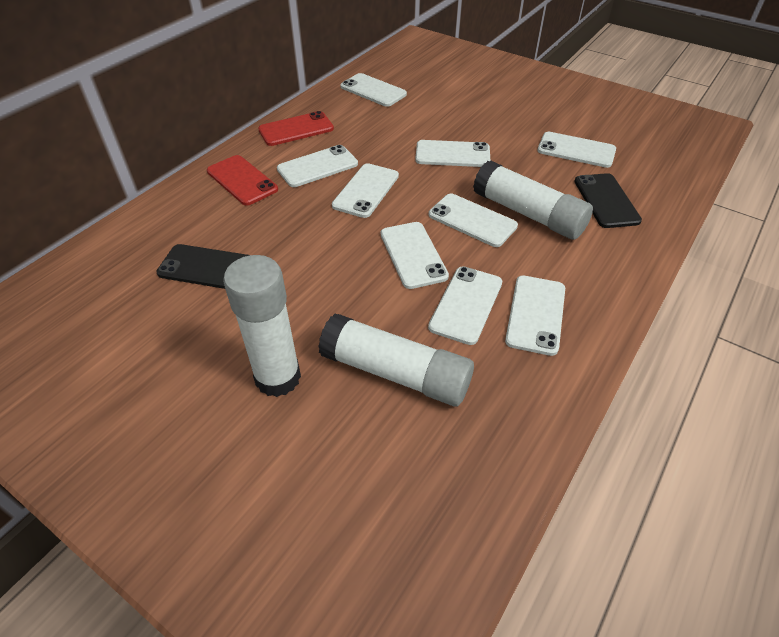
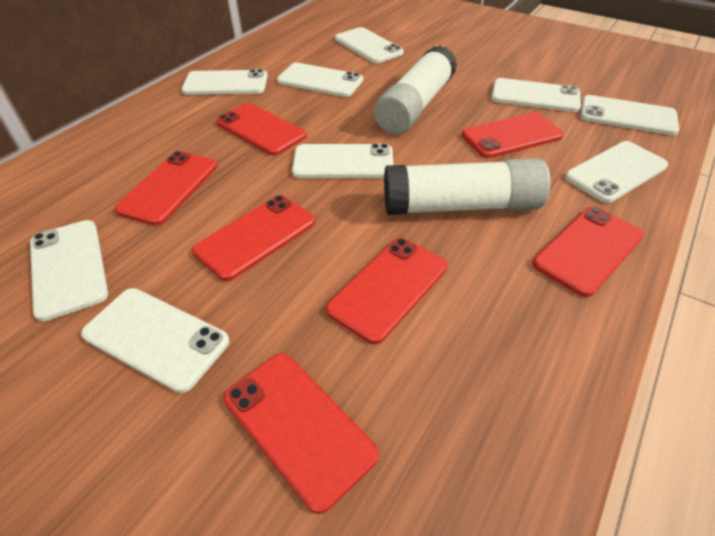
black phone: 2 -> 0
red phone: 2 -> 7
white glue stick: 3 -> 2

